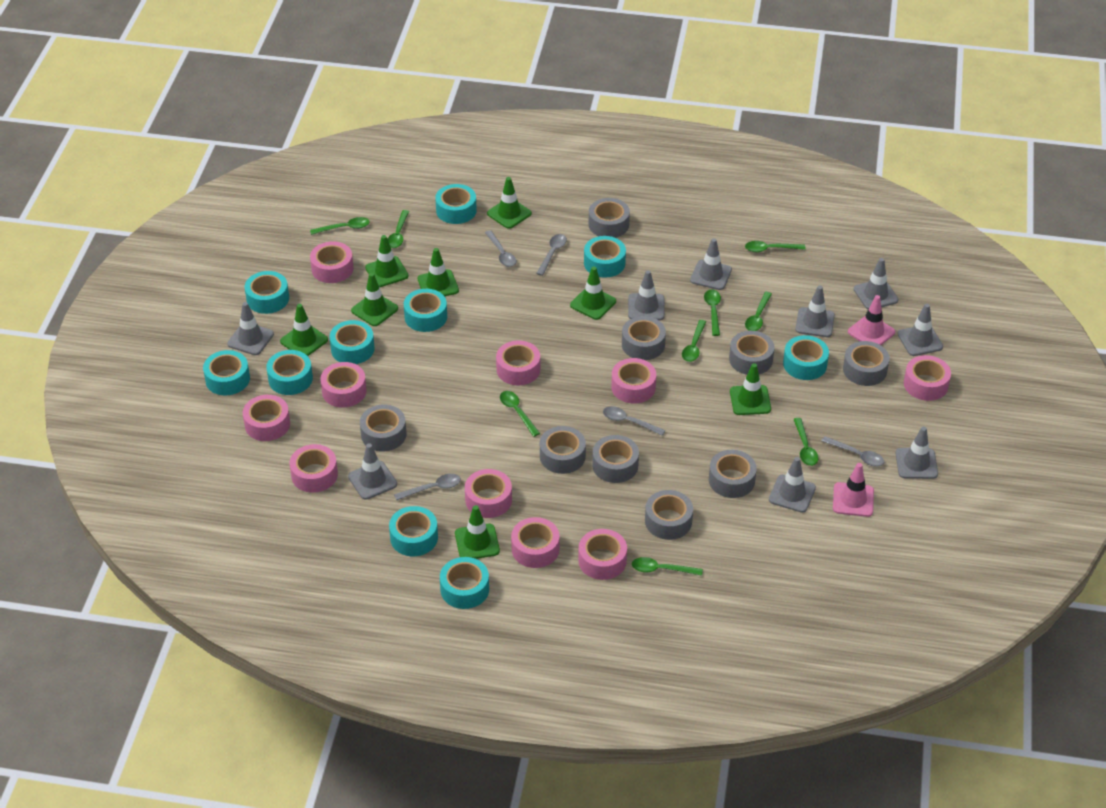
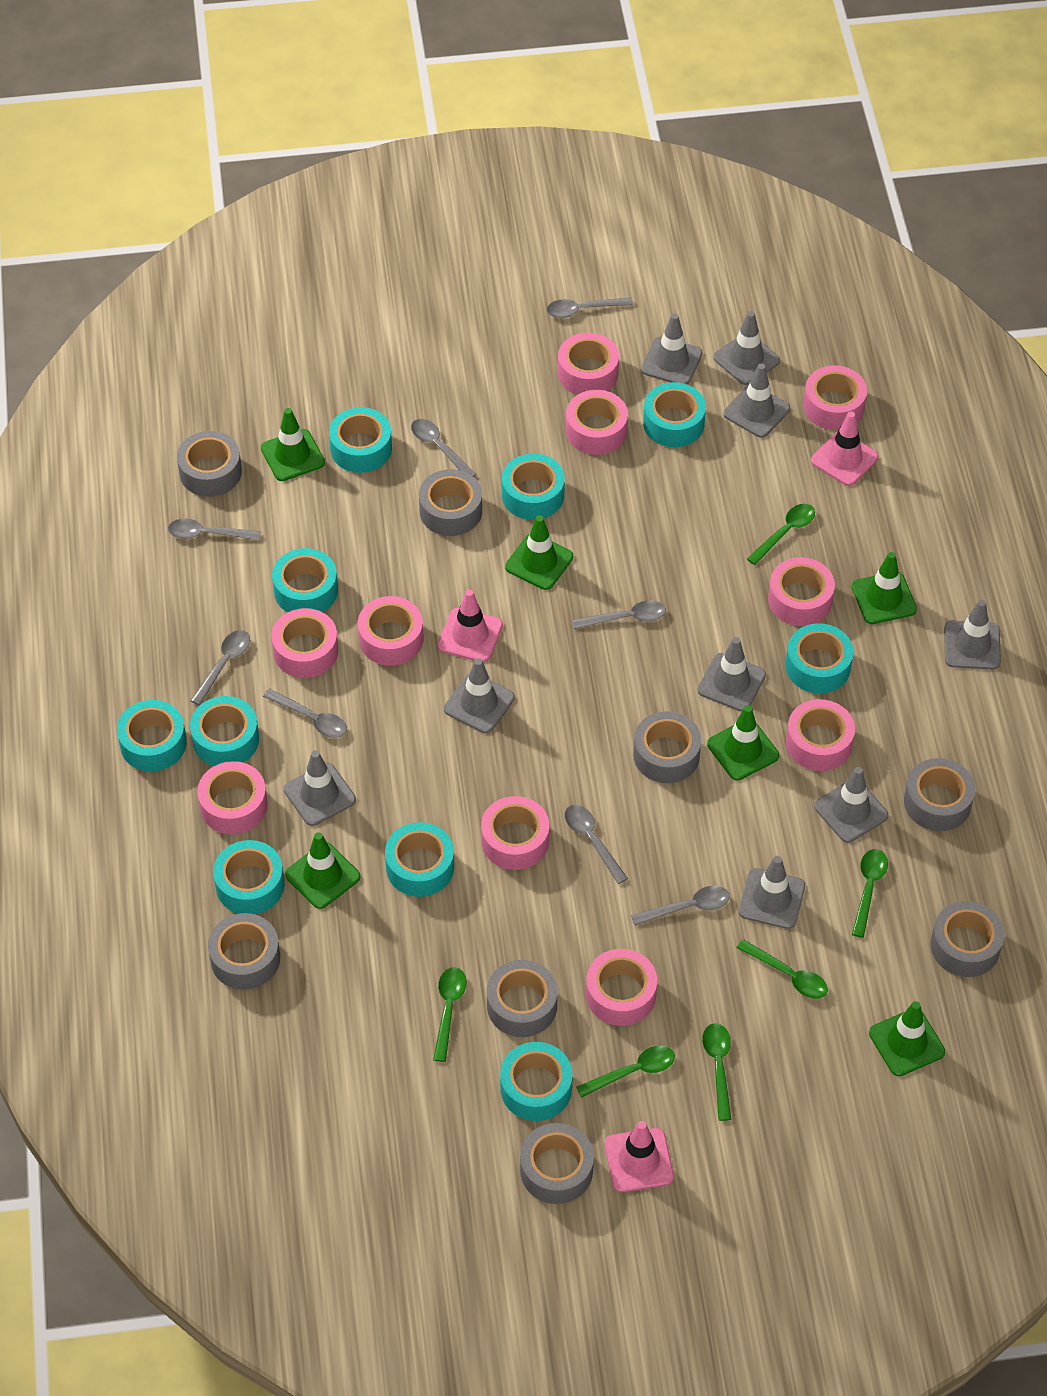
green spoon: 9 -> 6
green traffic cone: 8 -> 6
grey spoon: 5 -> 8
grey tape: 9 -> 8
pink traffic cone: 2 -> 3

